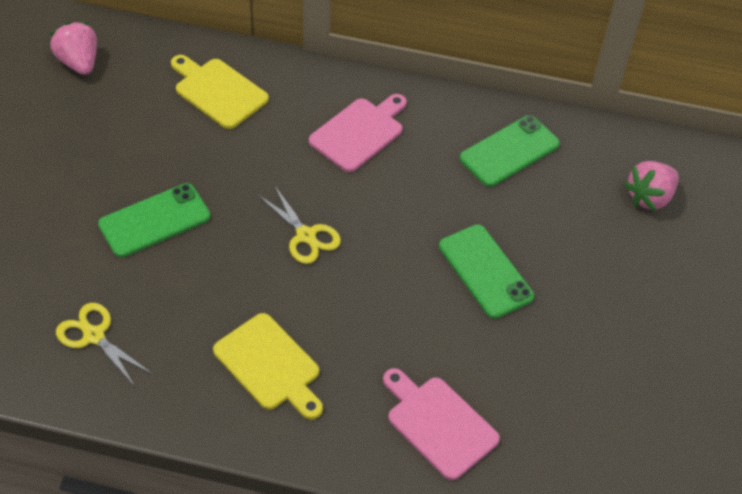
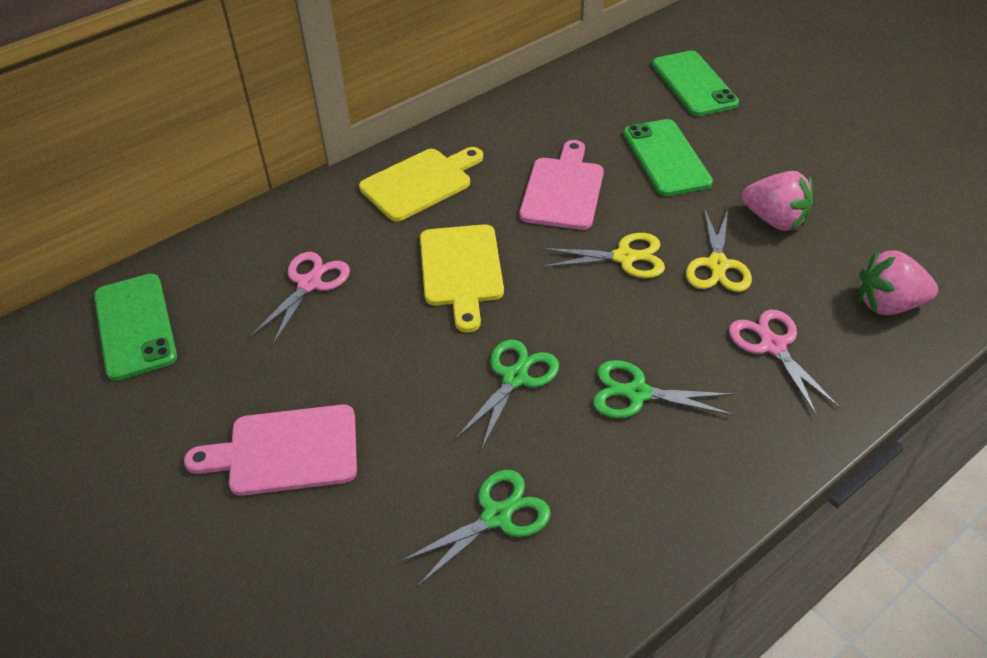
green scissors: 0 -> 3
pink scissors: 0 -> 2

